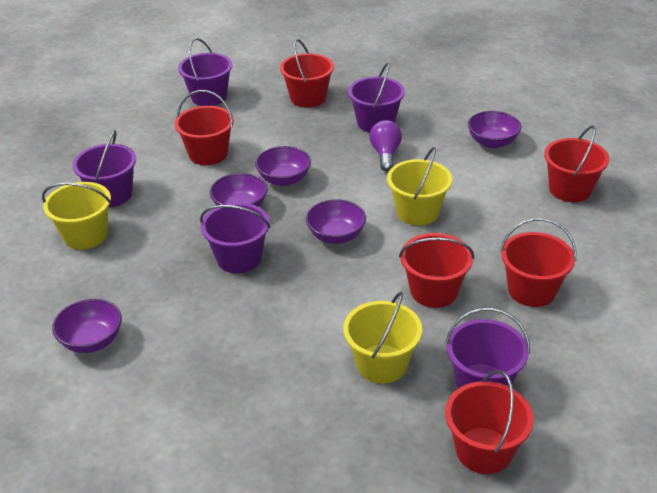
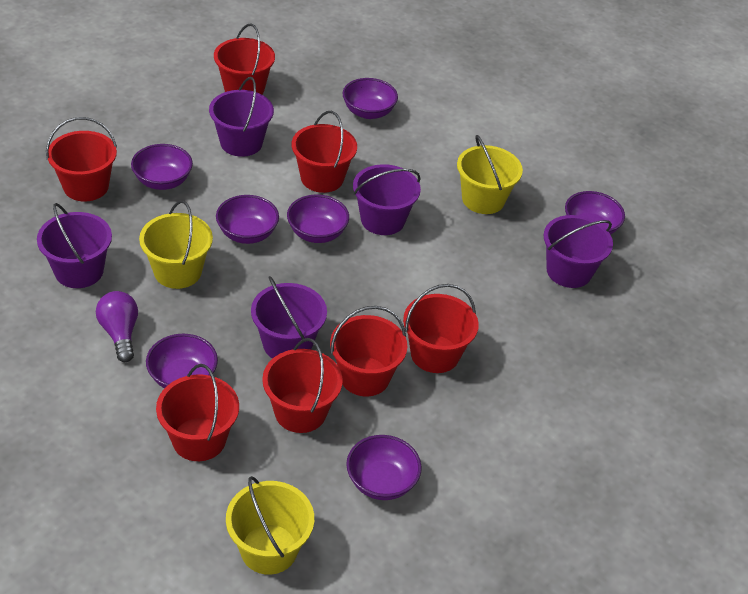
purple bowl: 5 -> 7
red bucket: 6 -> 7

